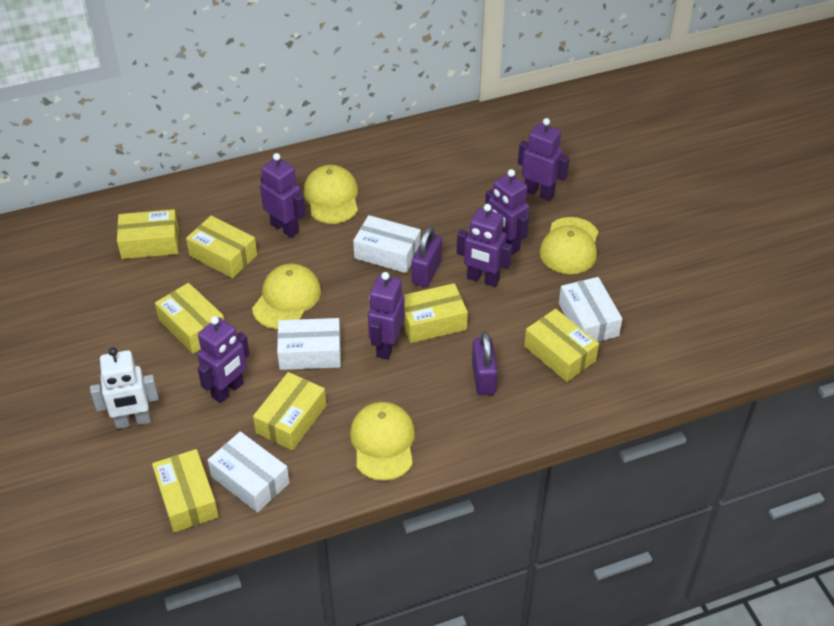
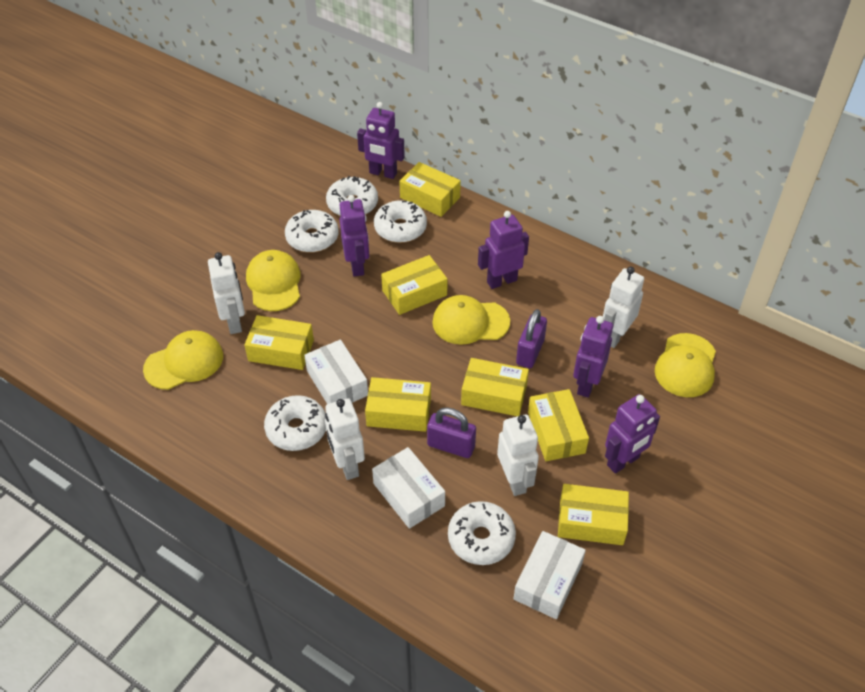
purple robot: 6 -> 5
white box: 4 -> 3
white donut: 0 -> 5
white robot: 1 -> 4

